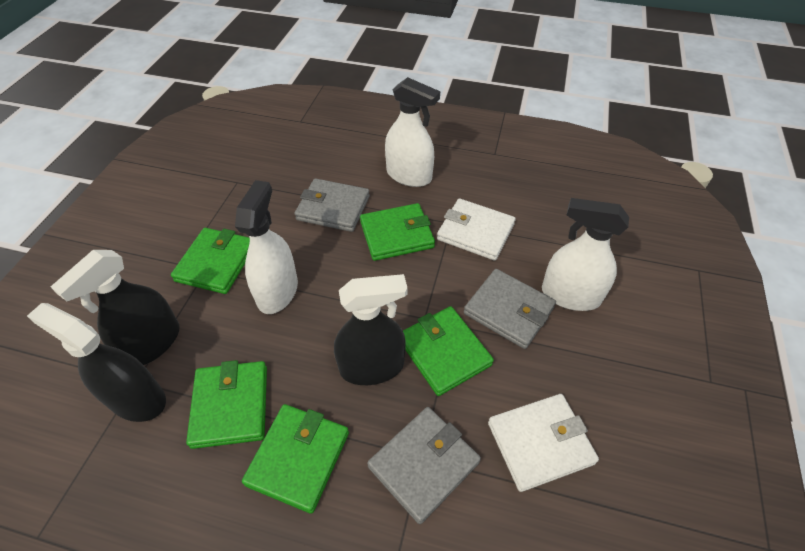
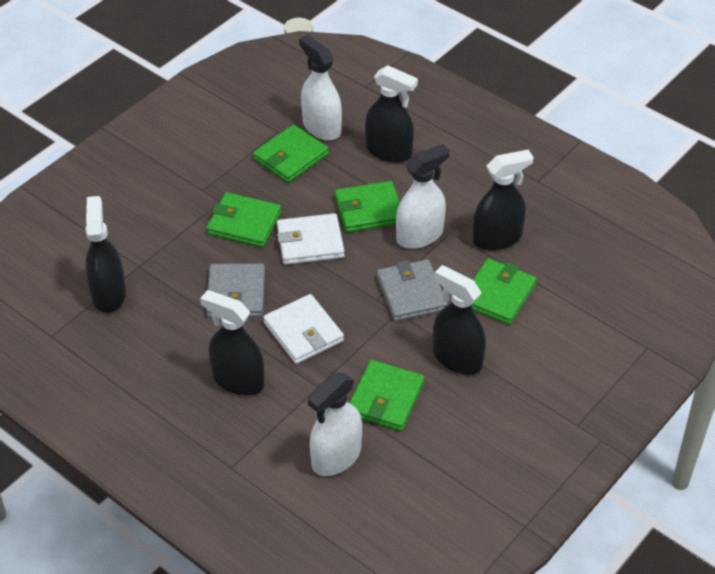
black spray bottle: 3 -> 5
grey wallet: 3 -> 2

